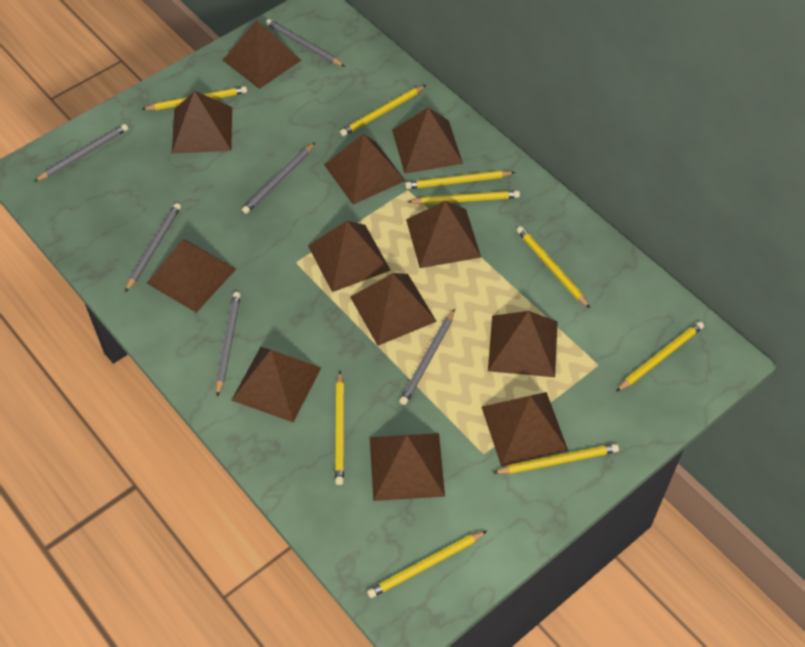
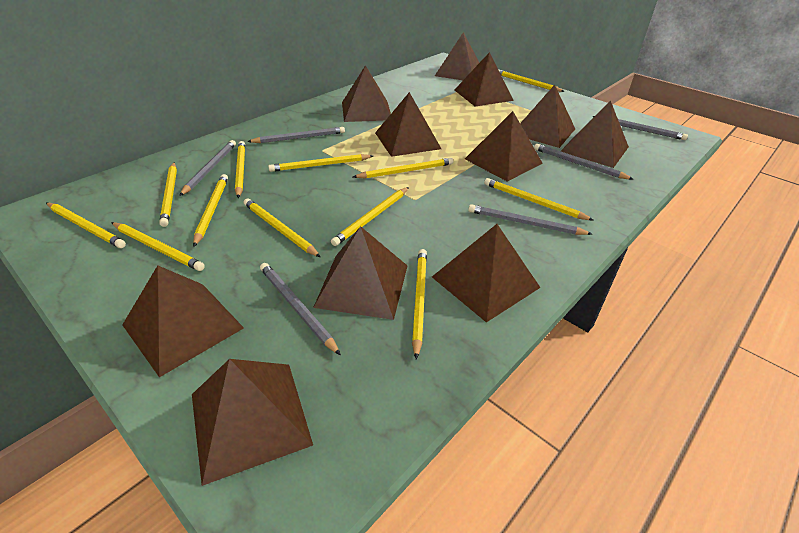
brown pyramid: 12 -> 11
yellow pencil: 9 -> 12

